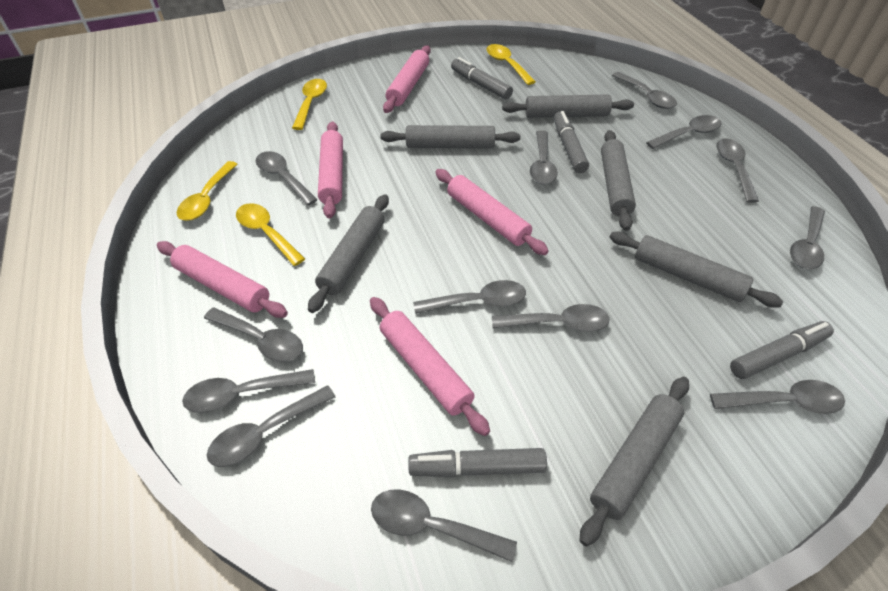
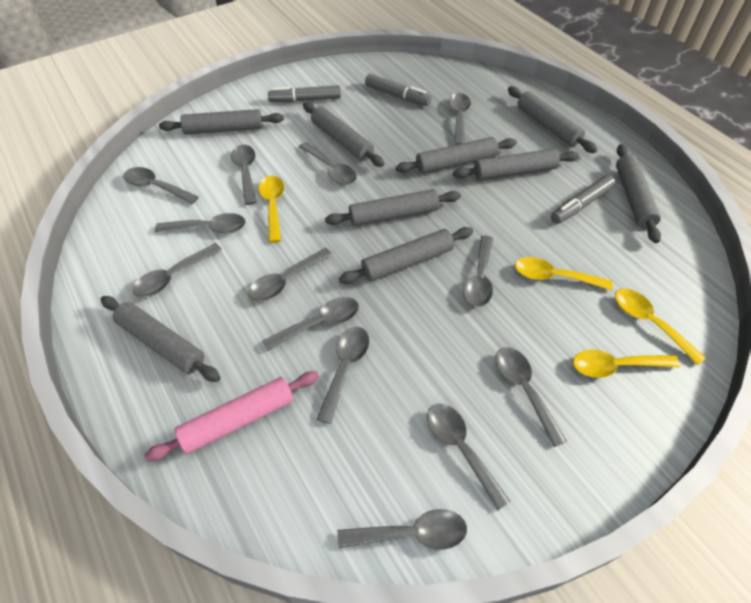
grey marker: 4 -> 3
grey rolling pin: 6 -> 9
pink rolling pin: 5 -> 1

